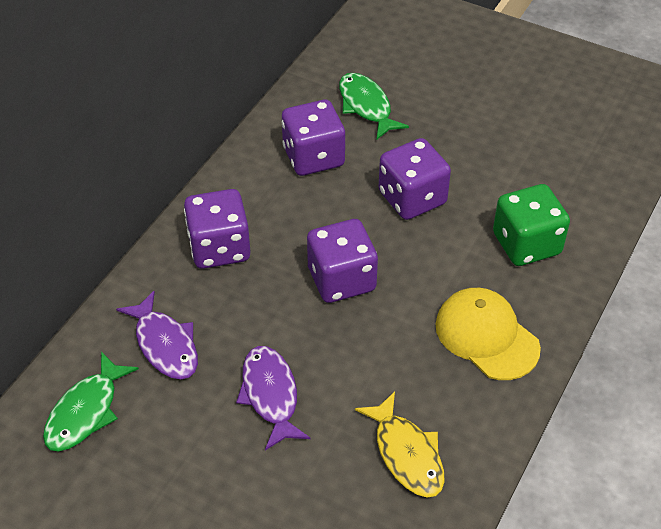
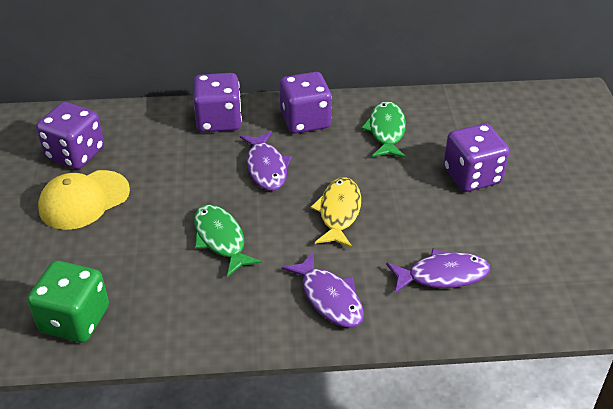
purple fish: 2 -> 3

